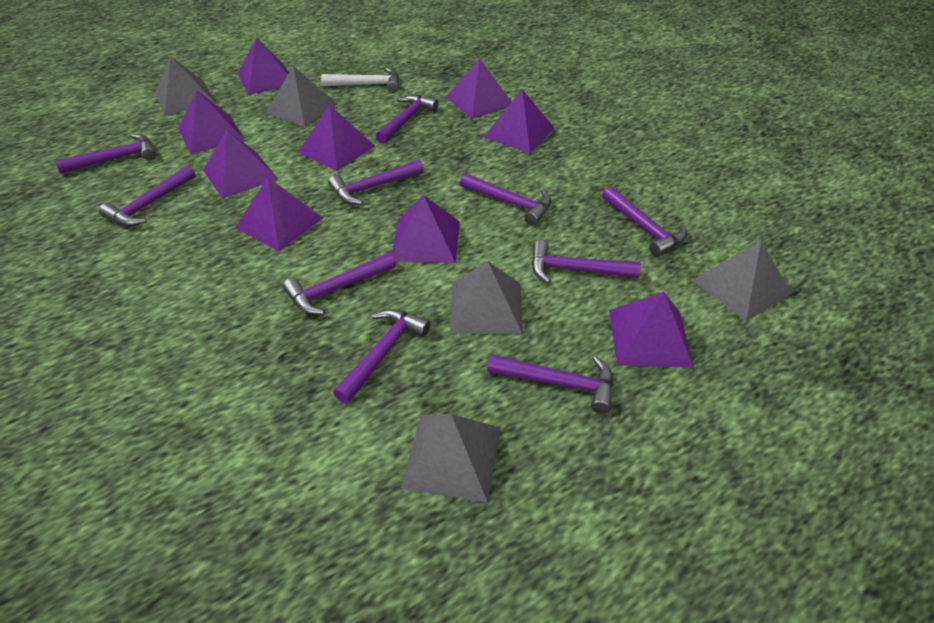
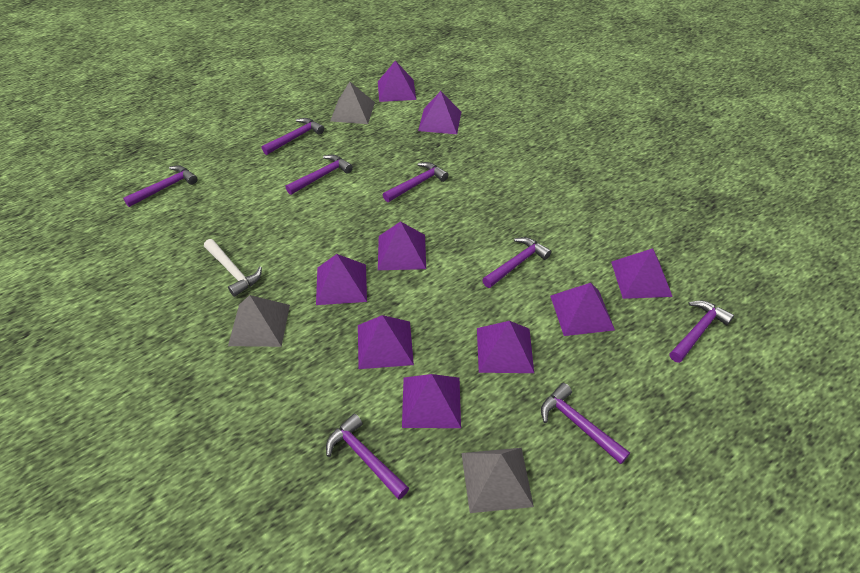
grey pyramid: 5 -> 3
purple hammer: 10 -> 8

